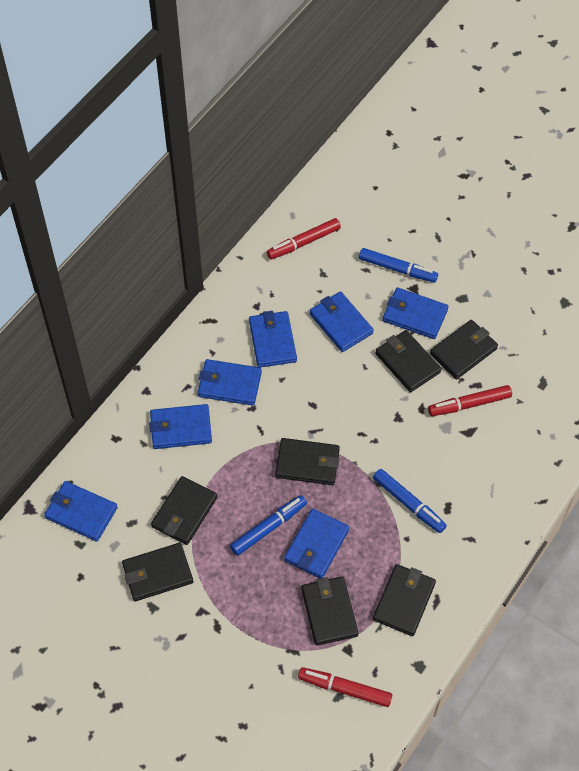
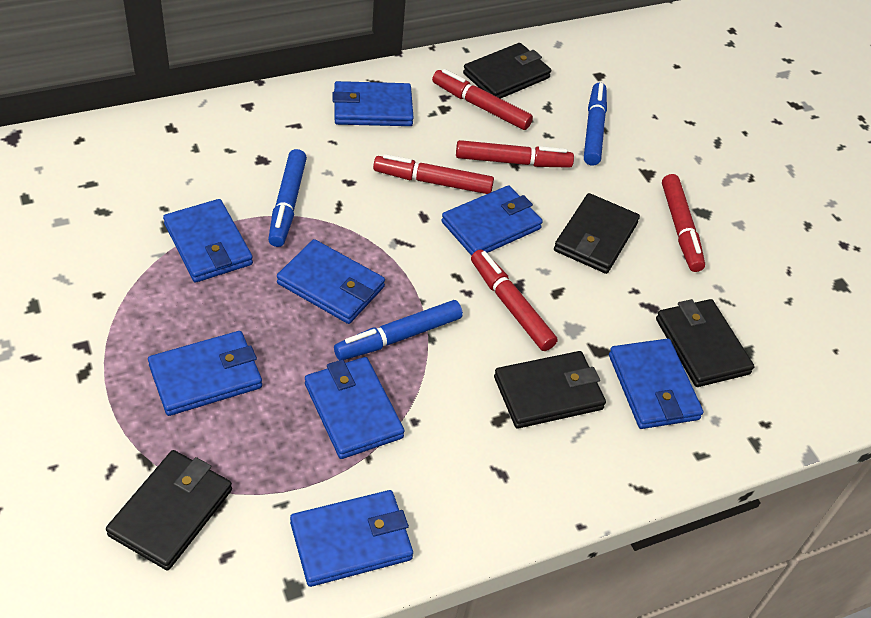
black wallet: 7 -> 5
blue wallet: 7 -> 8
red marker: 3 -> 5

